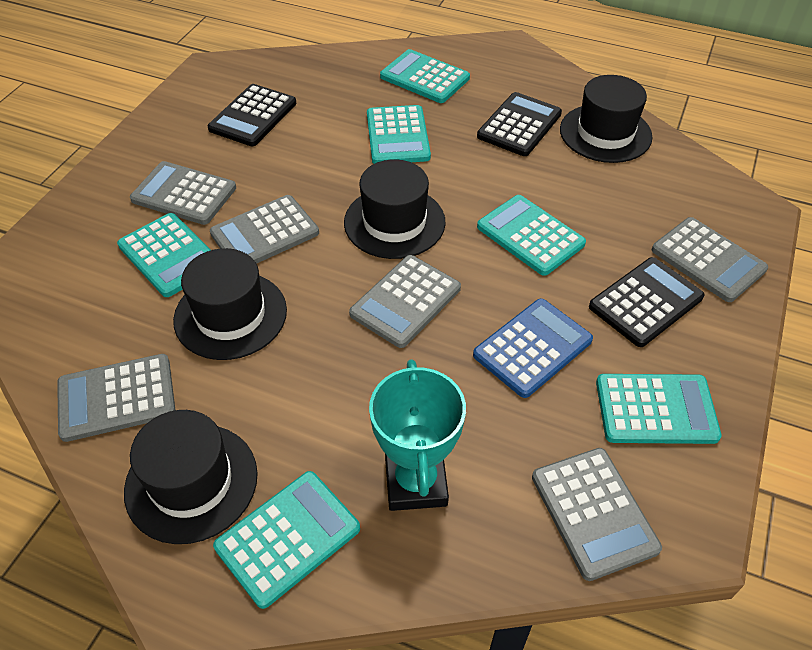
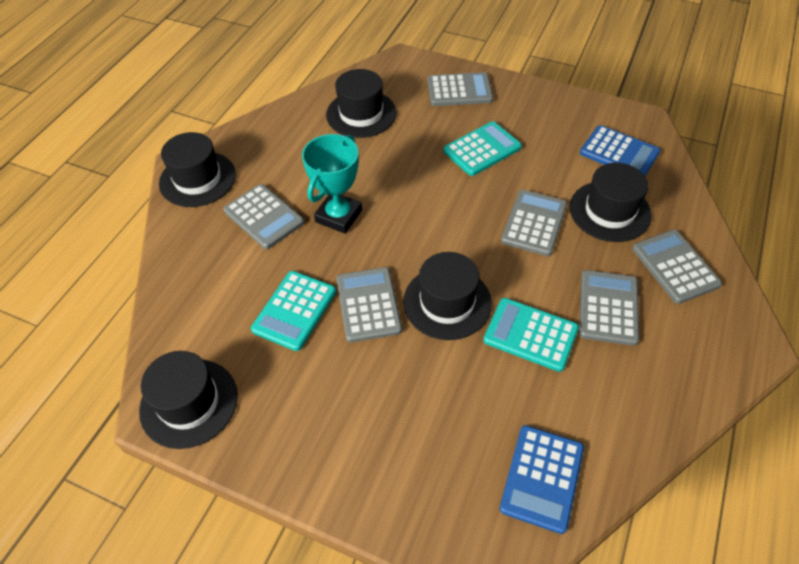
black calculator: 3 -> 0
black hat: 4 -> 5
blue calculator: 1 -> 2
turquoise calculator: 6 -> 3

